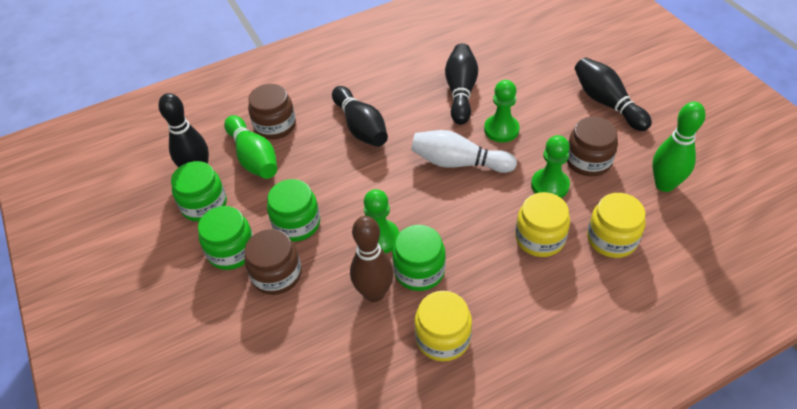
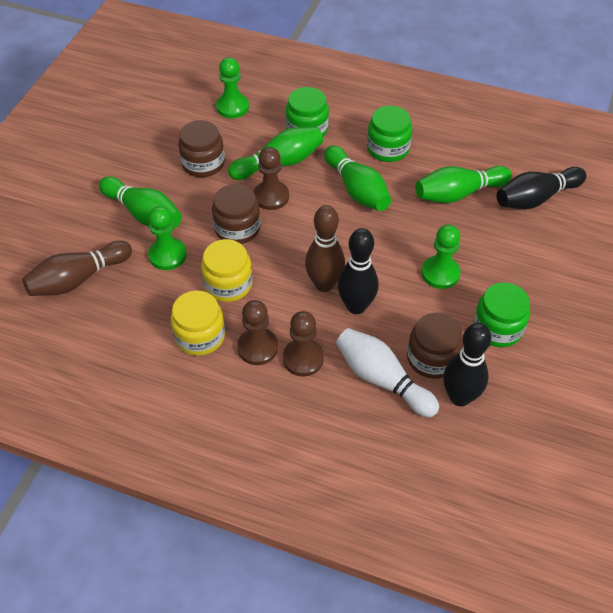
black bowling pin: 4 -> 3
brown bowling pin: 1 -> 2
brown pawn: 0 -> 3
green bowling pin: 2 -> 4
green jar: 4 -> 3
yellow jar: 3 -> 2

